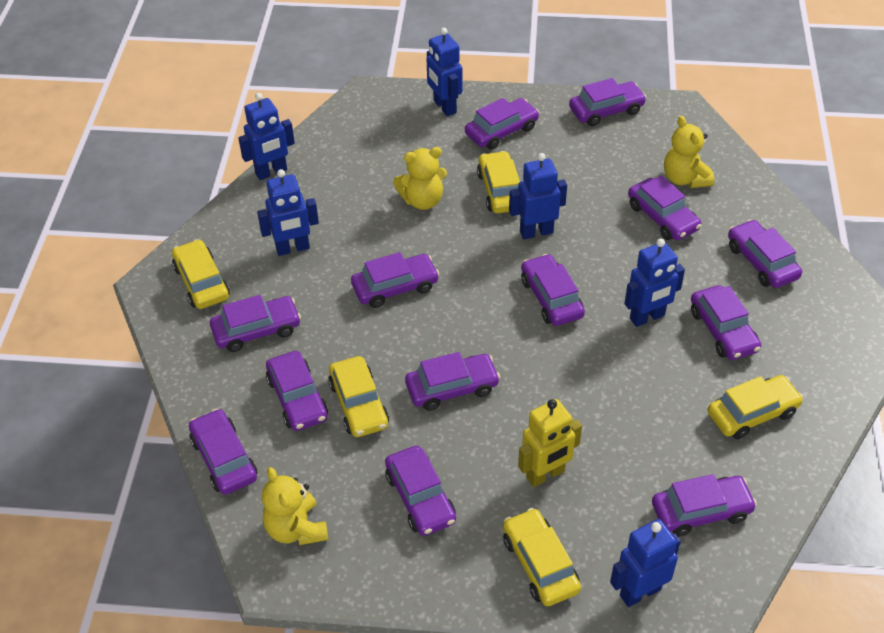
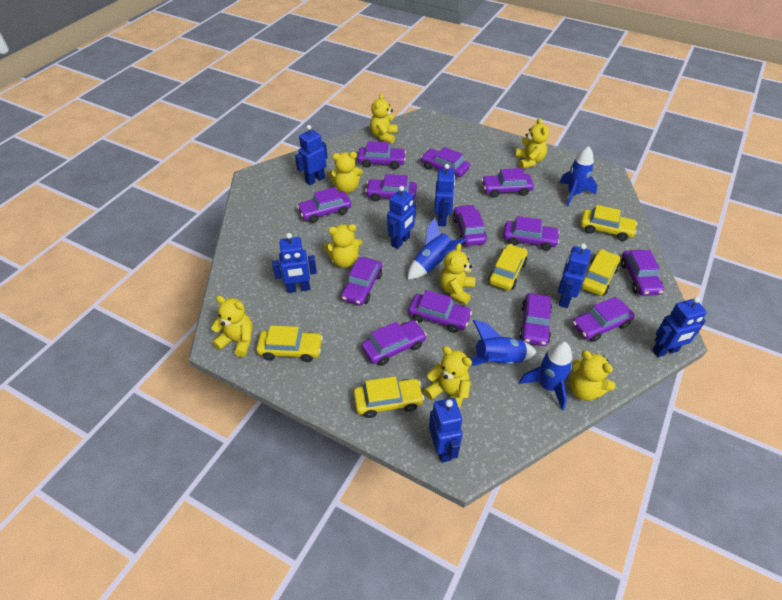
blue robot: 6 -> 7
blue rocket: 0 -> 4
yellow robot: 1 -> 0
yellow teddy bear: 3 -> 8

